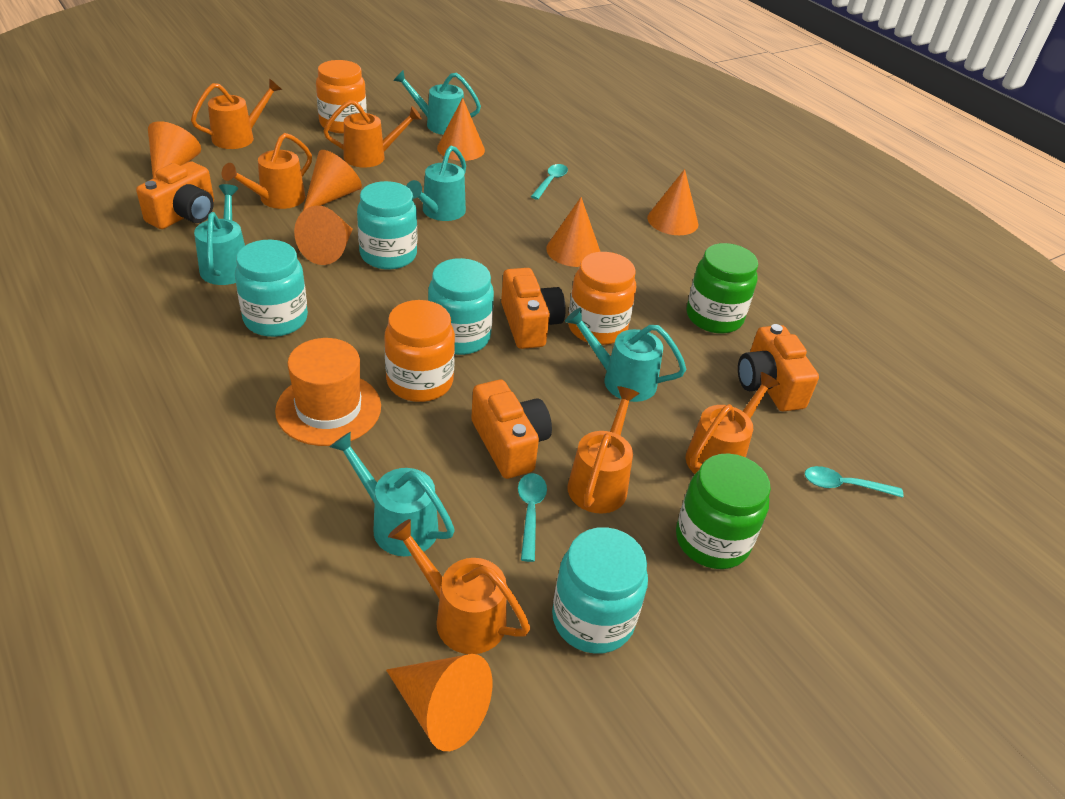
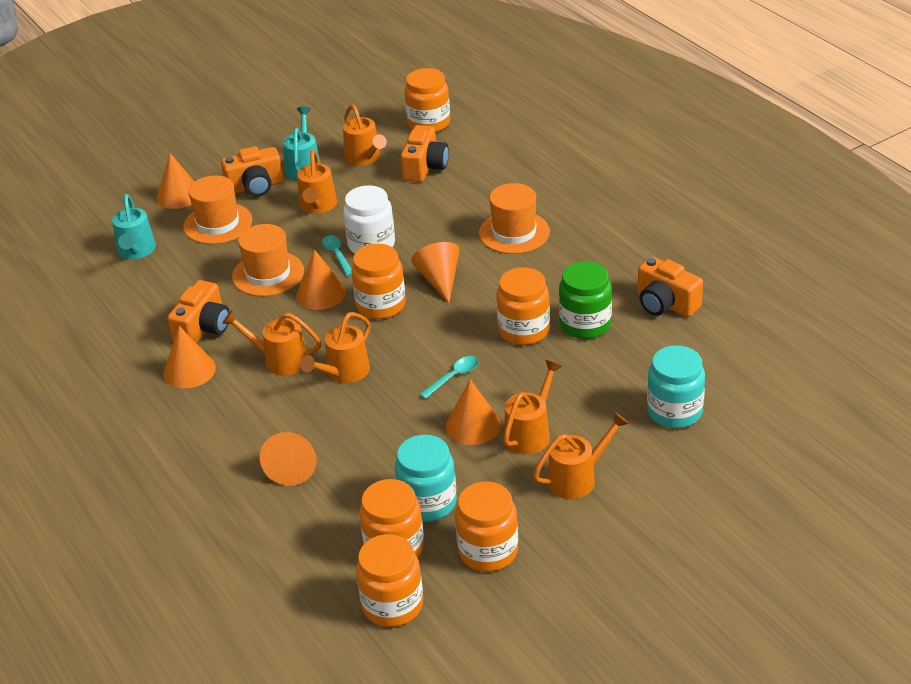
green jar: 2 -> 1
orange cone: 7 -> 6
orange hat: 1 -> 3
orange jar: 3 -> 6
turquoise jar: 4 -> 2
turquoise spoon: 3 -> 2
turquoise watering can: 5 -> 2
white jar: 0 -> 1

